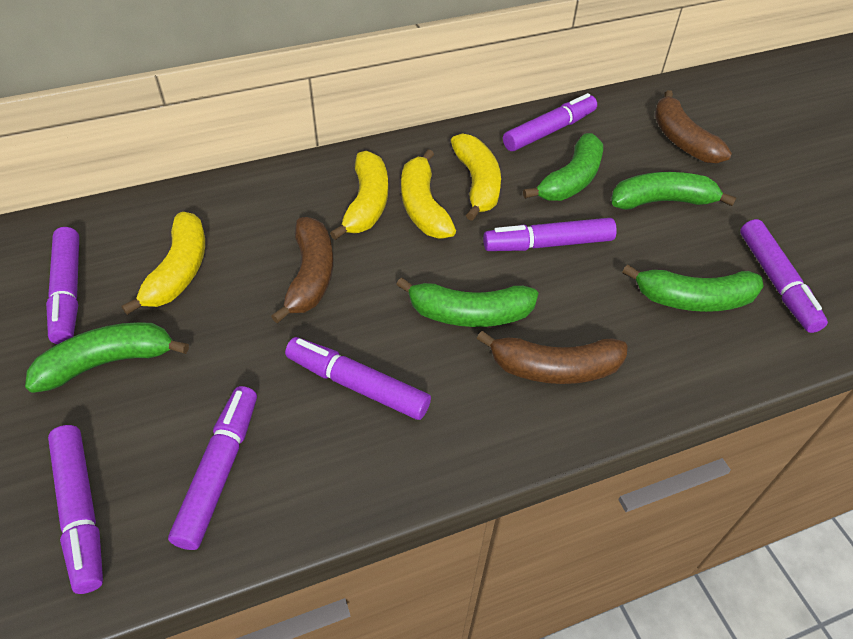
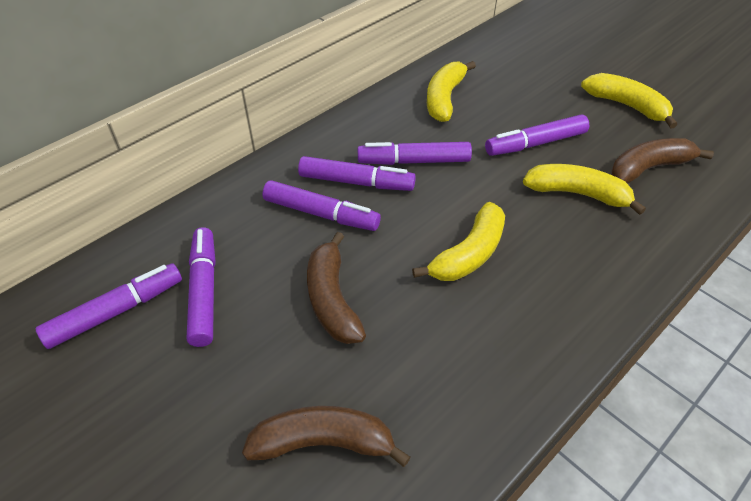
green banana: 5 -> 0
purple marker: 7 -> 6

